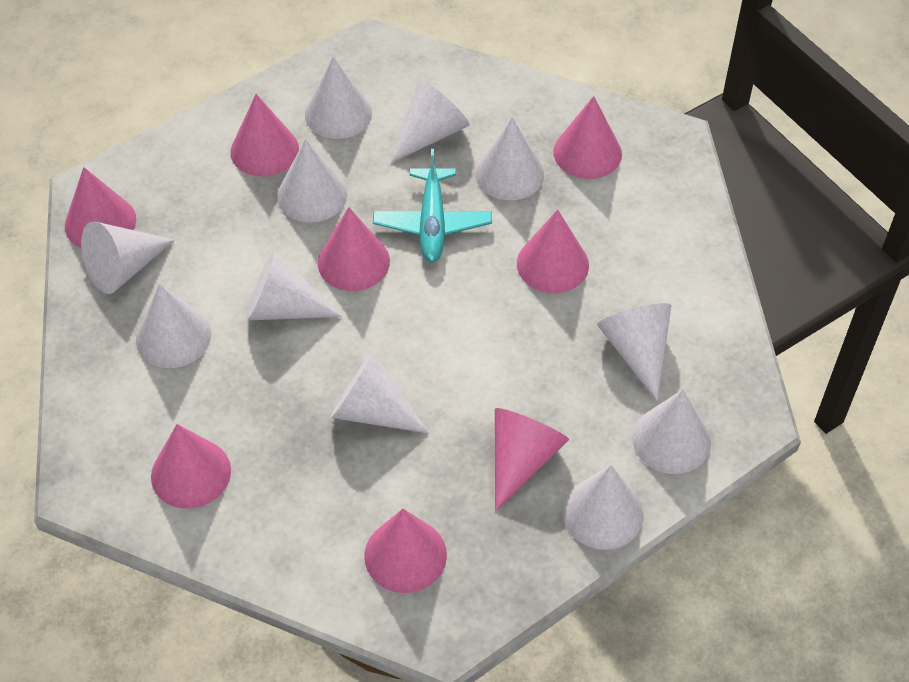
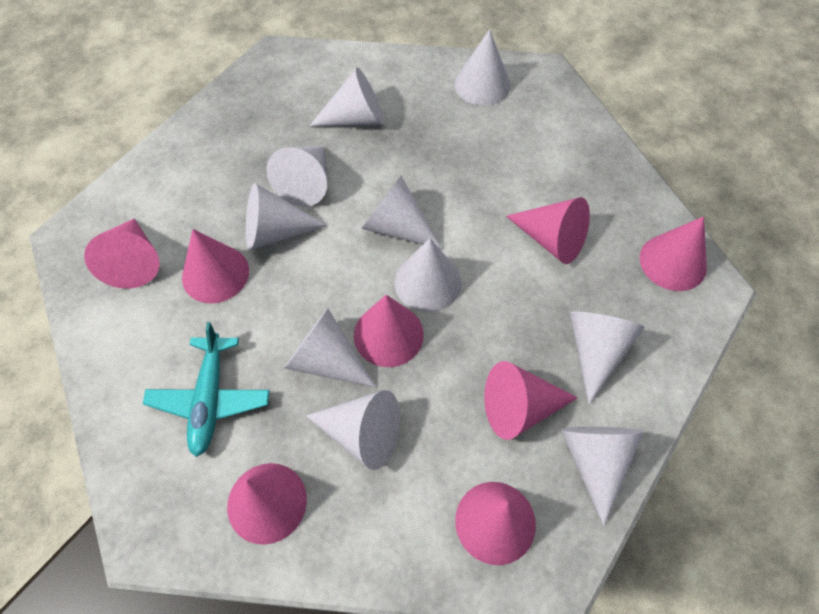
white cone: 11 -> 10

